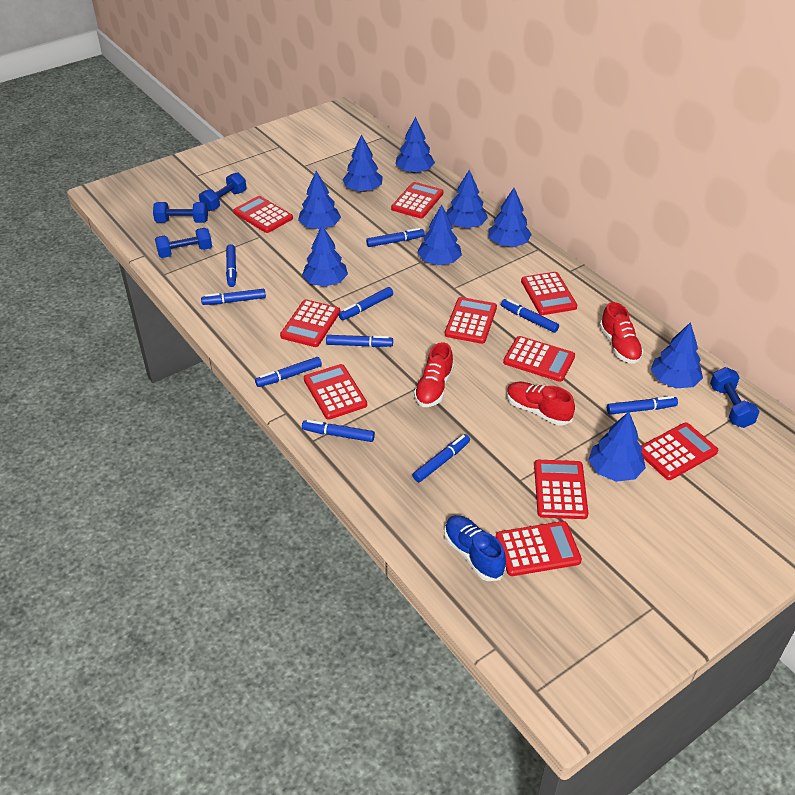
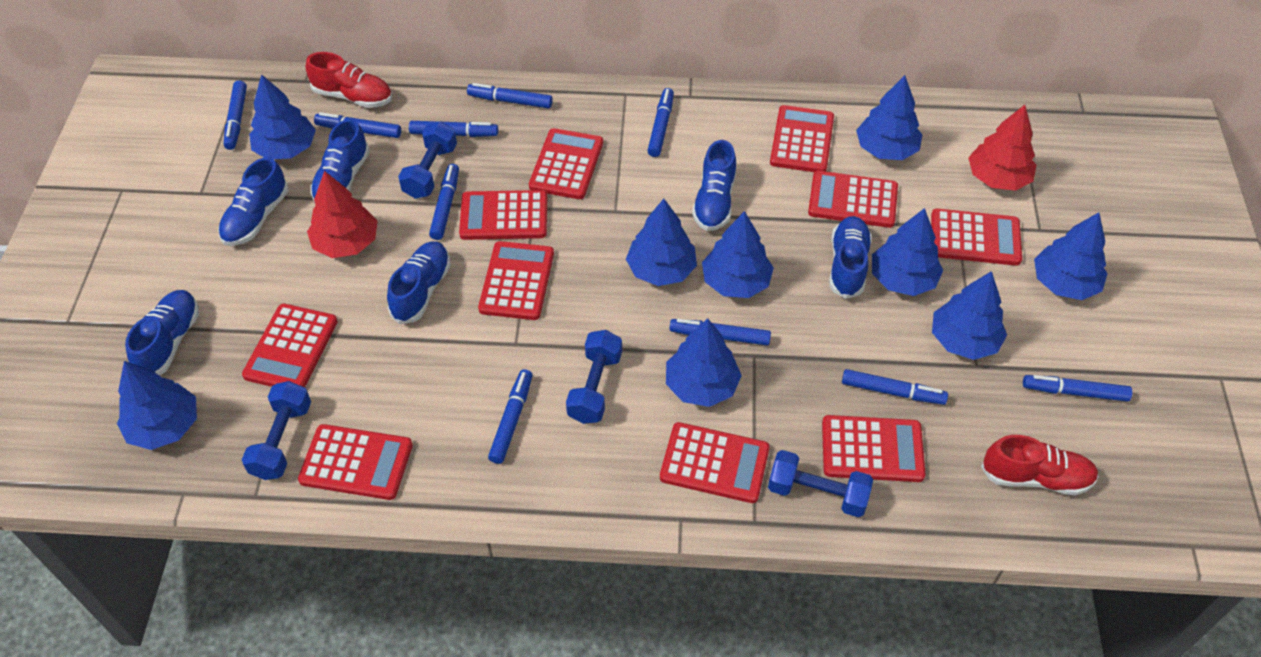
blue shoe: 1 -> 6
red shoe: 3 -> 2
red tree: 0 -> 2

